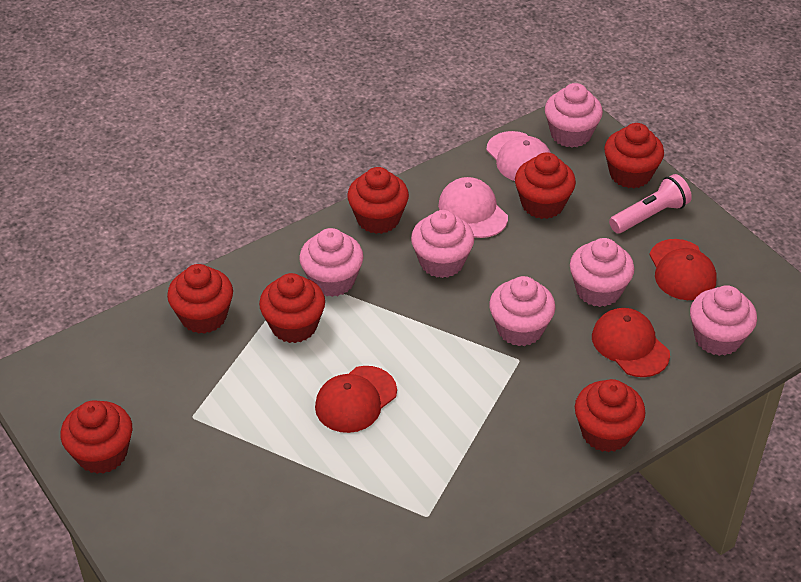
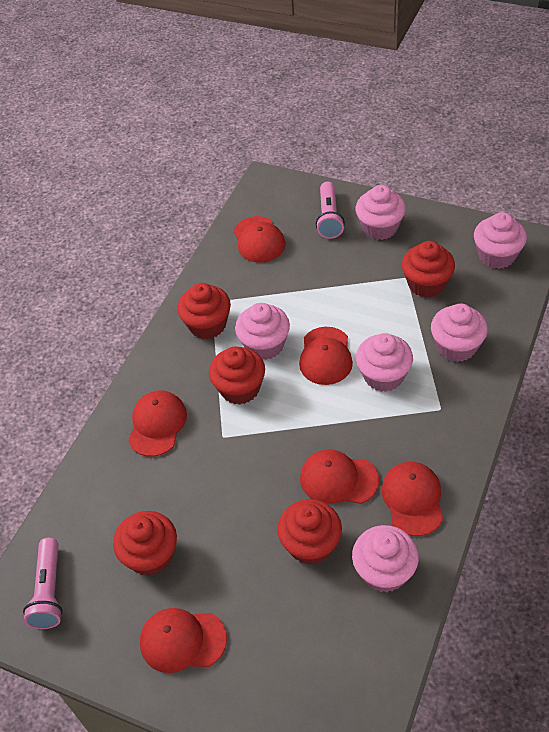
pink cap: 2 -> 0
pink flashlight: 1 -> 2
red cap: 3 -> 6
red cupcake: 7 -> 5

